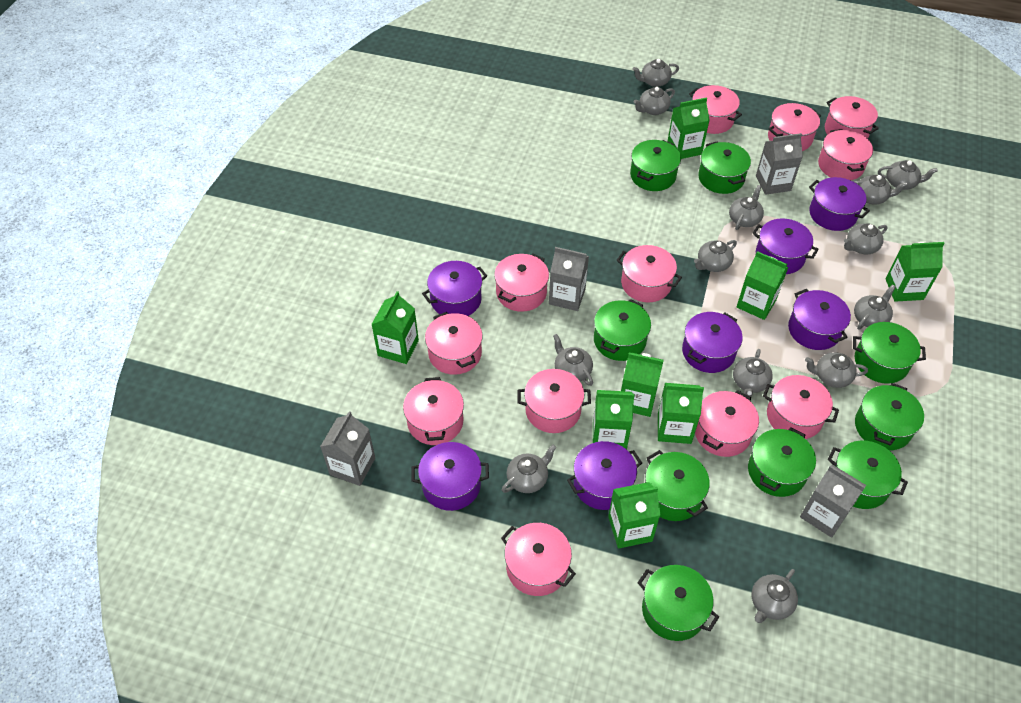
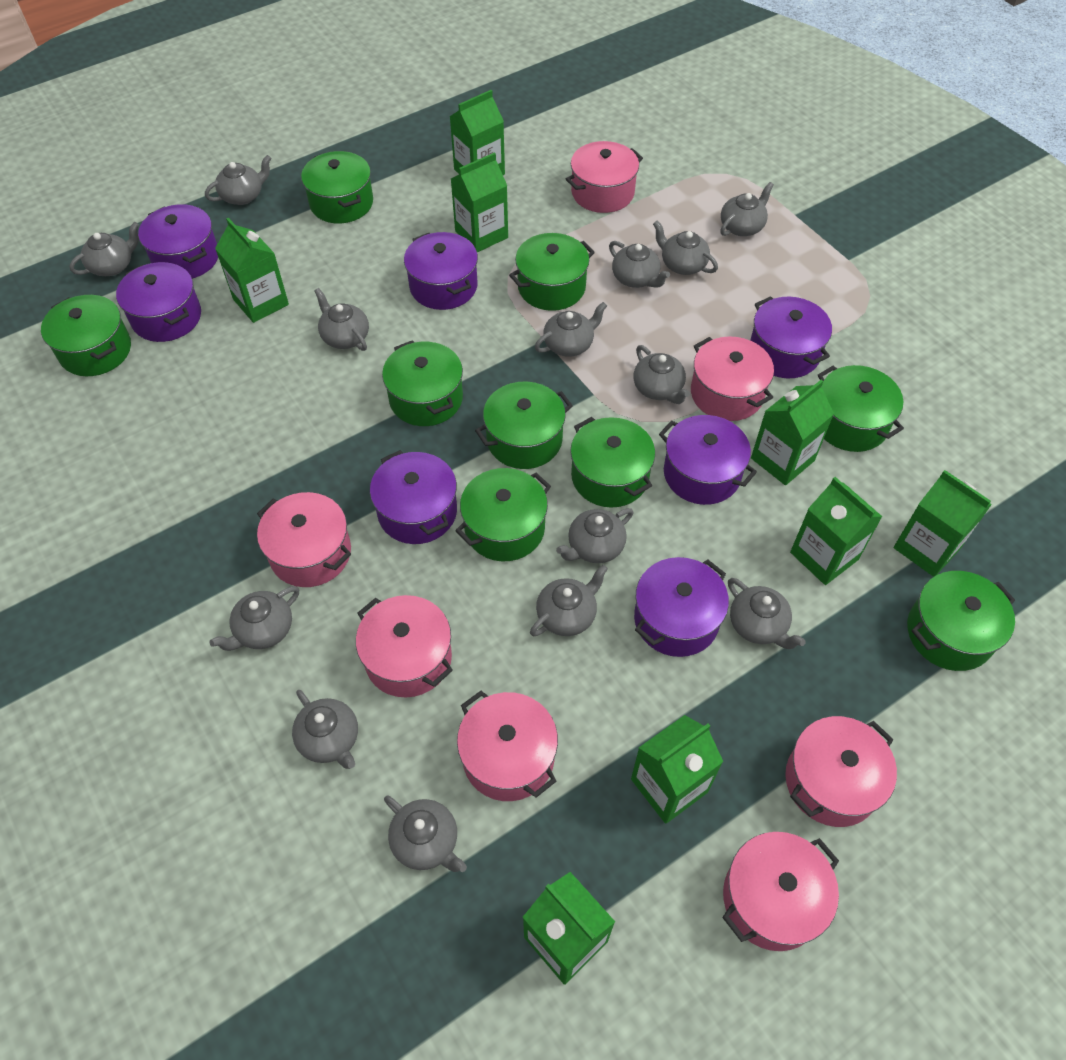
grey carton: 4 -> 0
grey teapot: 13 -> 14
pink pot: 12 -> 7

